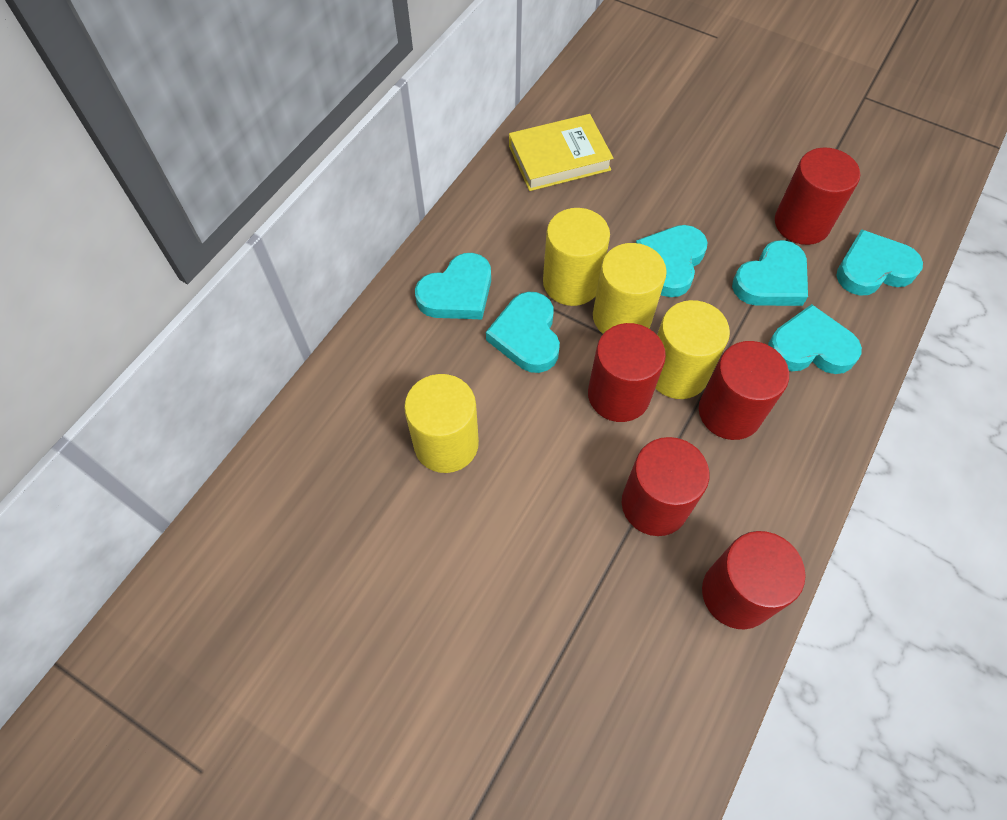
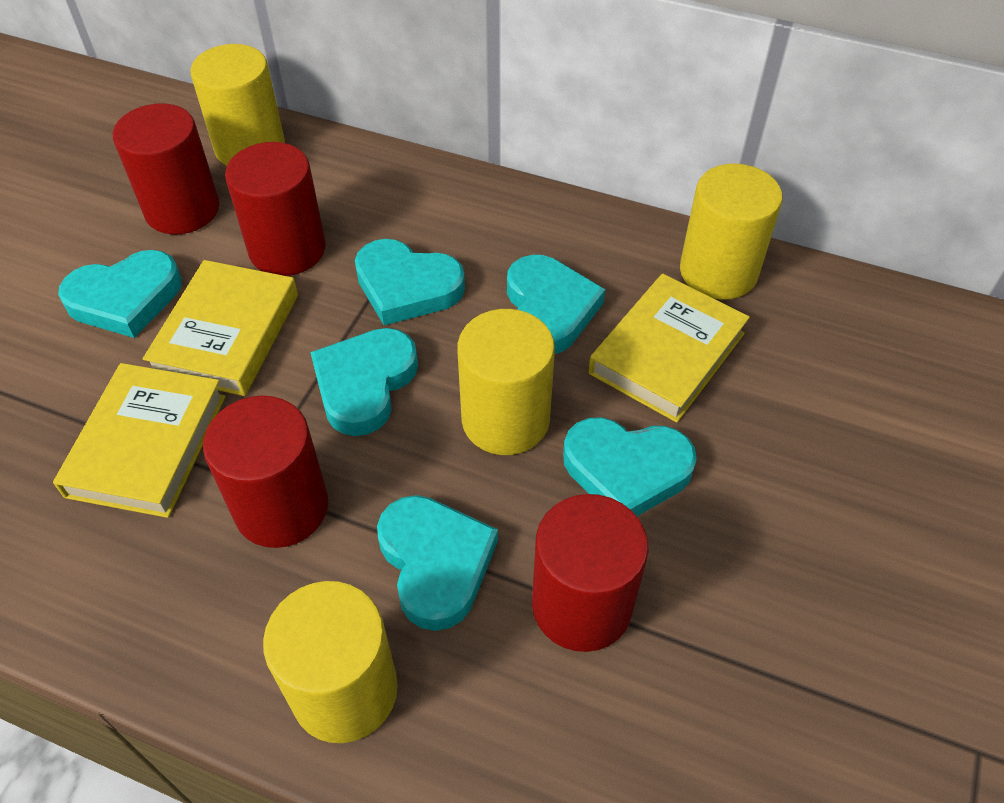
red cylinder: 5 -> 4
yellow book: 1 -> 3

